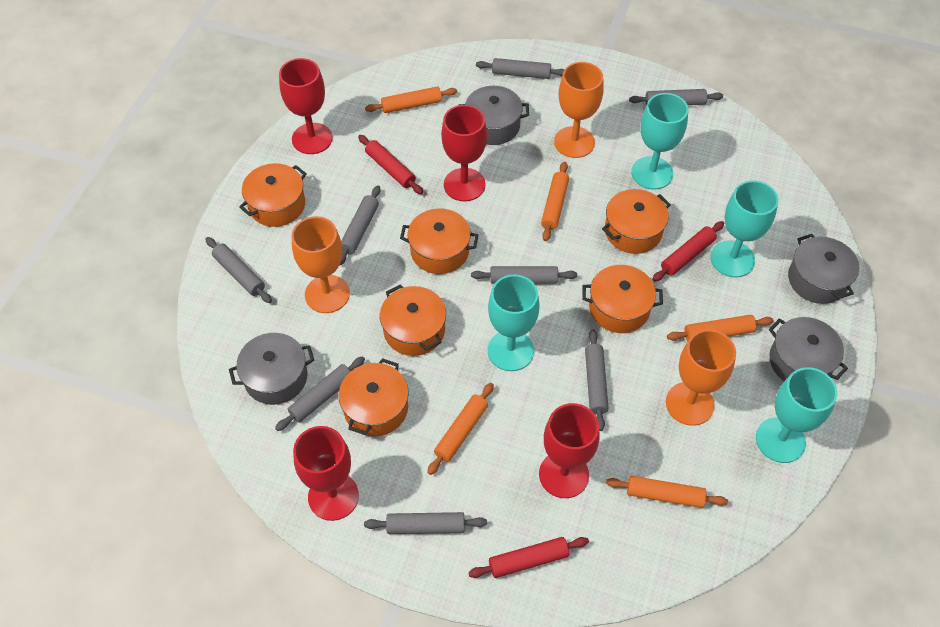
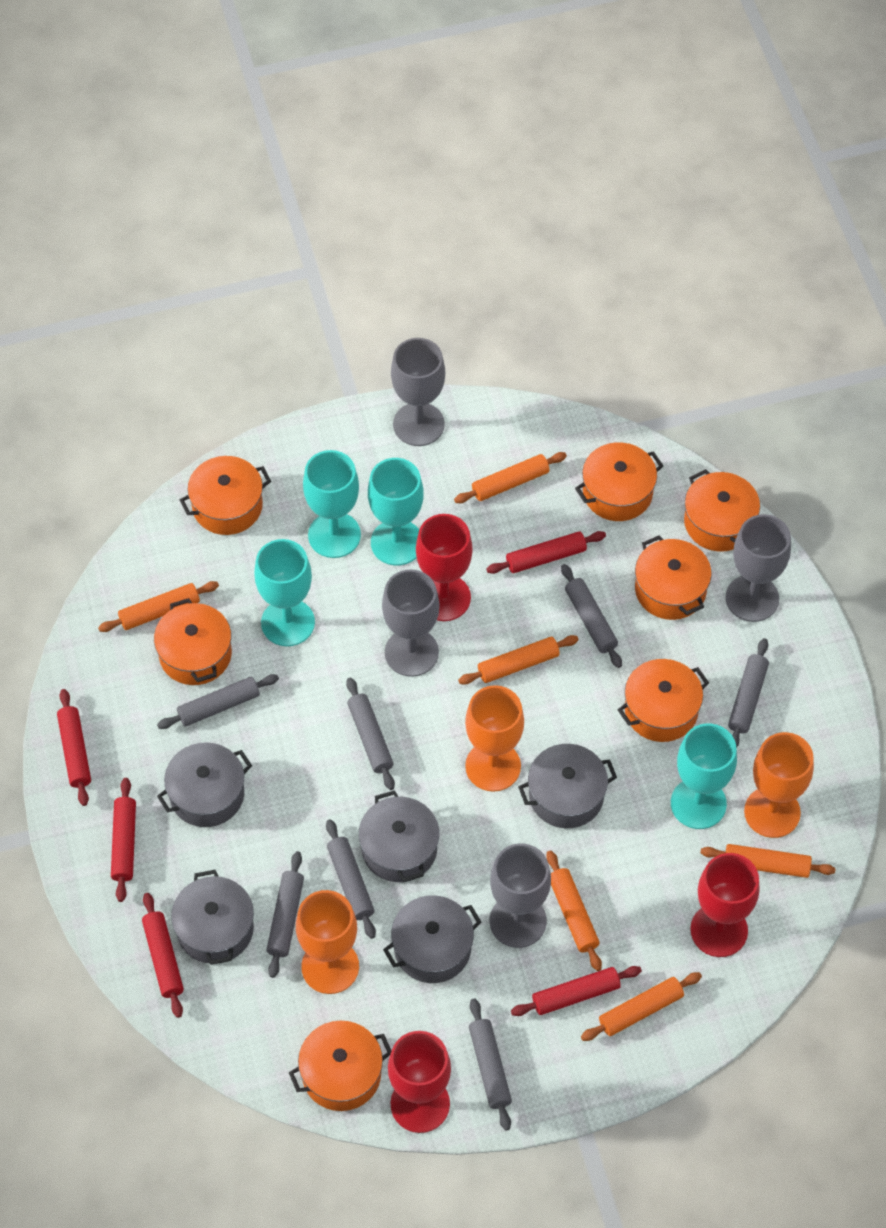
grey goblet: 0 -> 4
grey pot: 4 -> 5
grey rolling pin: 8 -> 7
orange pot: 6 -> 7
orange rolling pin: 5 -> 6
red goblet: 4 -> 3
red rolling pin: 3 -> 5

